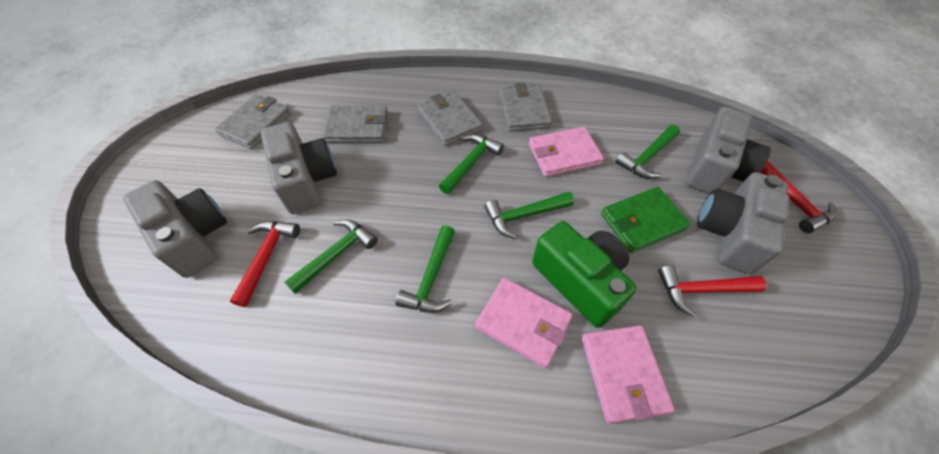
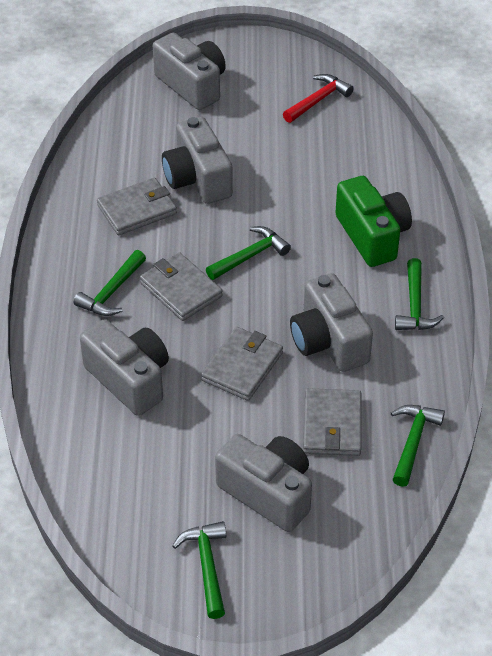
green wallet: 1 -> 0
grey camera: 4 -> 5
pink wallet: 3 -> 0
red hammer: 3 -> 1

